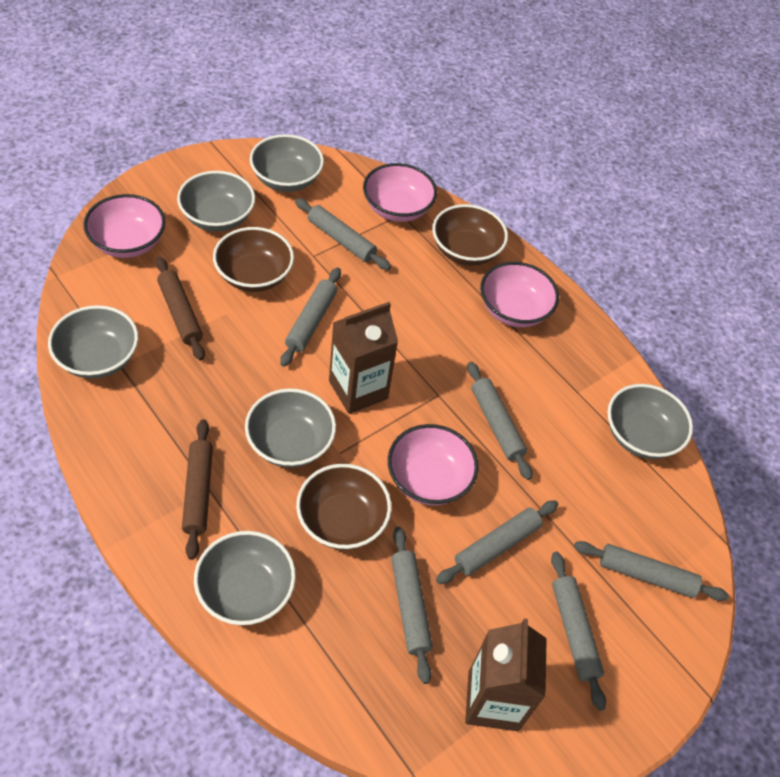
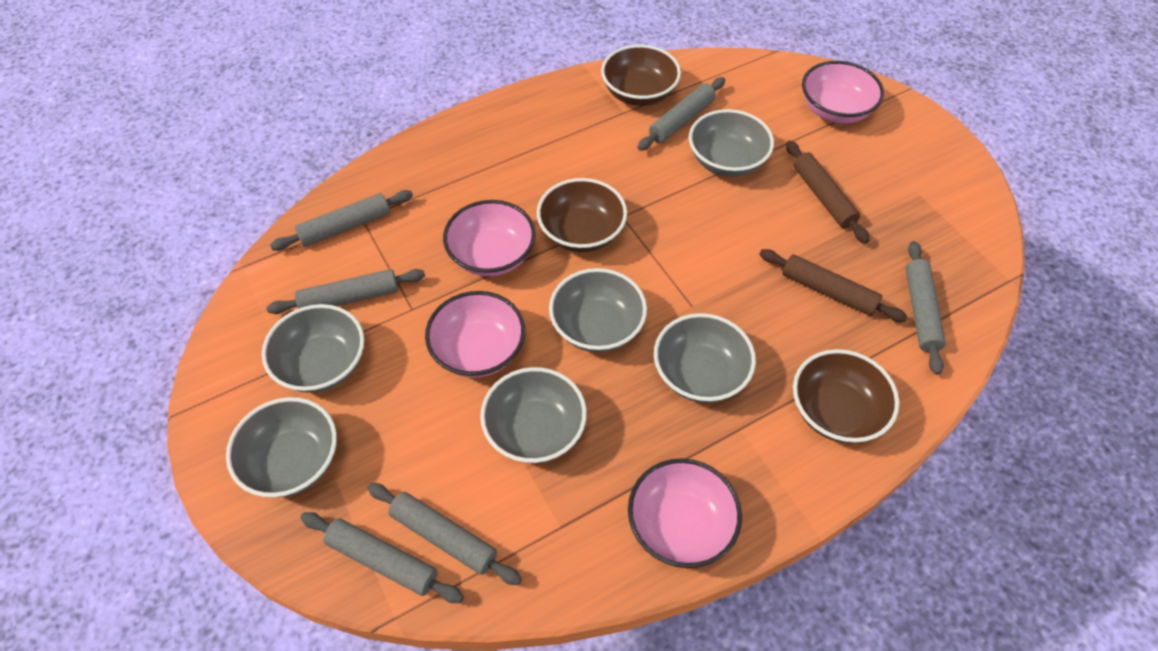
brown carton: 2 -> 0
grey rolling pin: 7 -> 6

